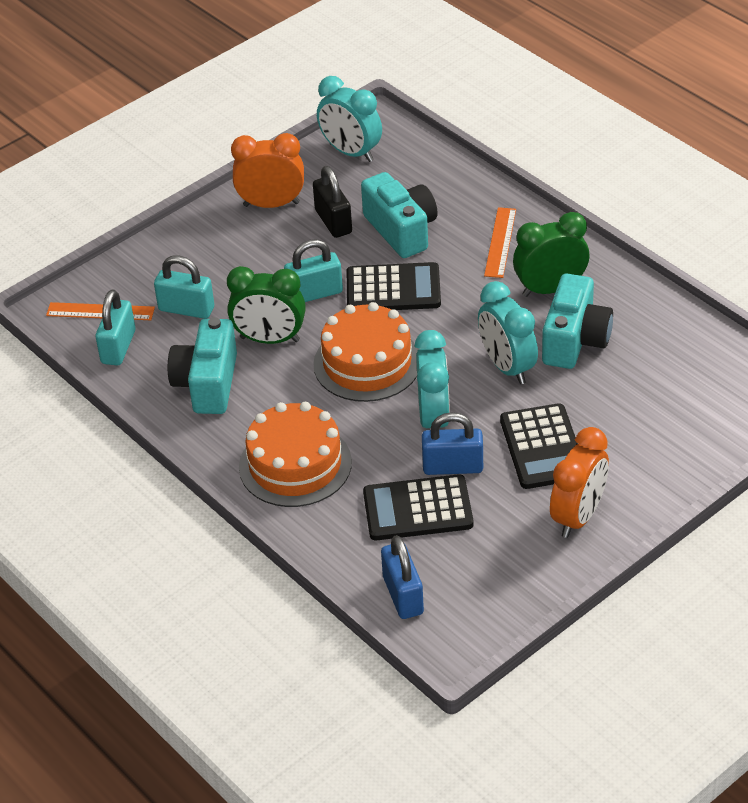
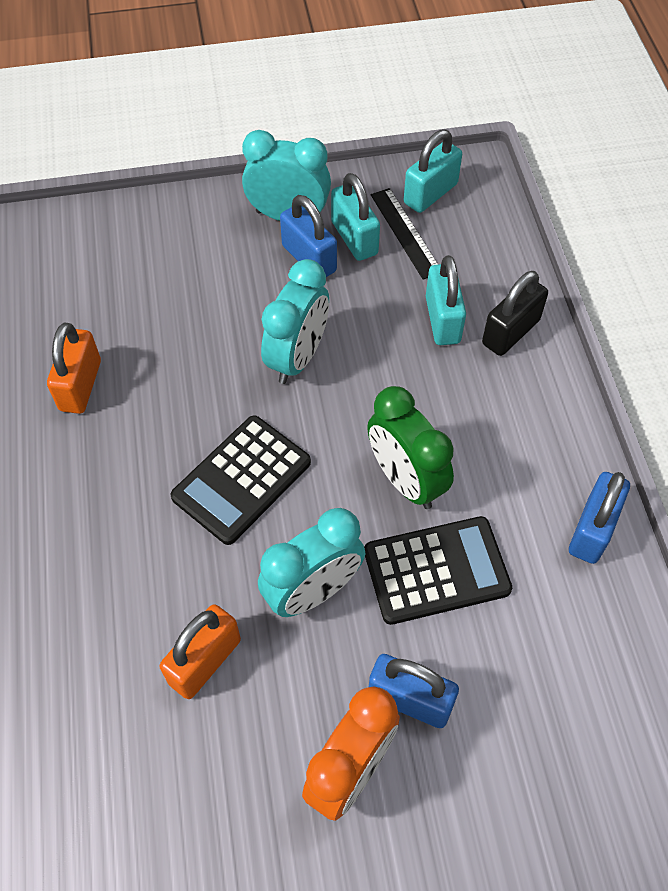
black calculator: 3 -> 2
black ruler: 0 -> 1
blue padlock: 2 -> 3
green clock: 2 -> 1
orange cake: 2 -> 0
orange clock: 2 -> 1
orange padlock: 0 -> 2
orange ruler: 2 -> 0
turquoise camera: 3 -> 0

